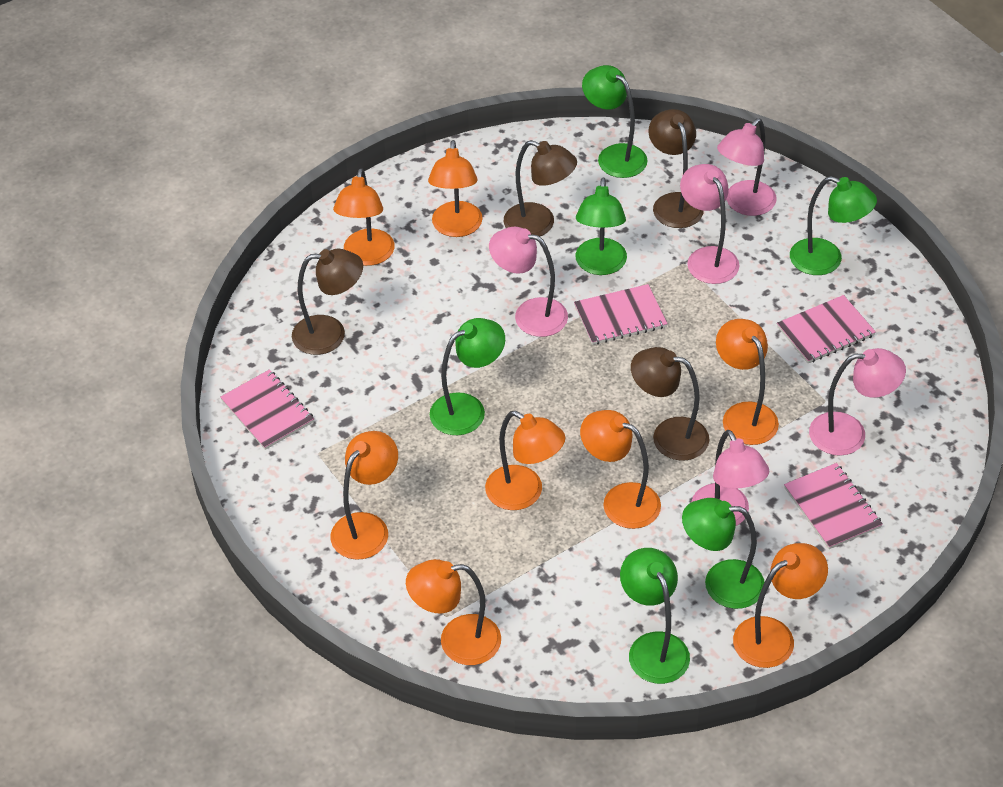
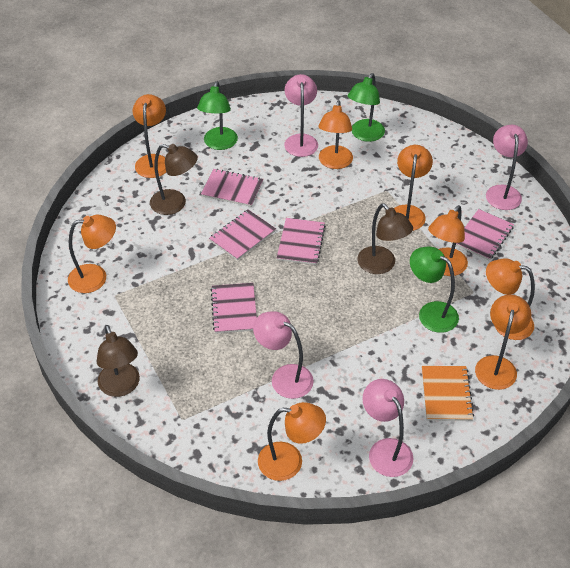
brown lamp: 4 -> 3
green lamp: 6 -> 3
orange notebook: 0 -> 1
pink lamp: 5 -> 4
pink notebook: 4 -> 5

